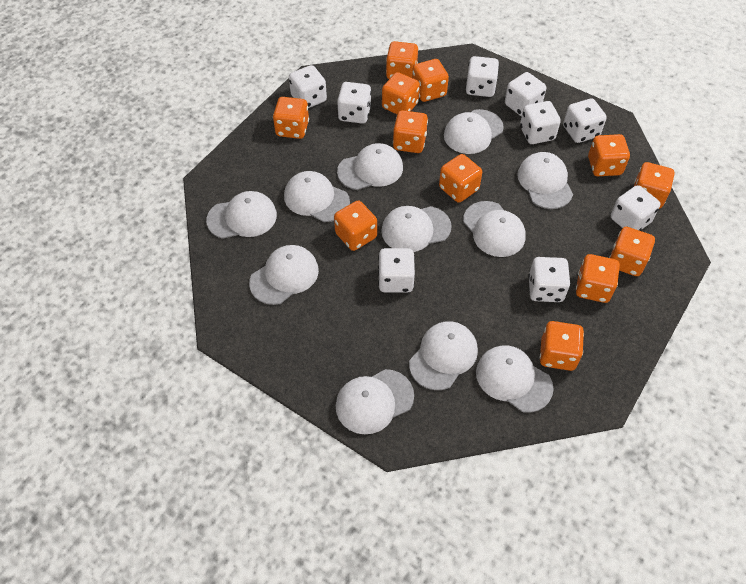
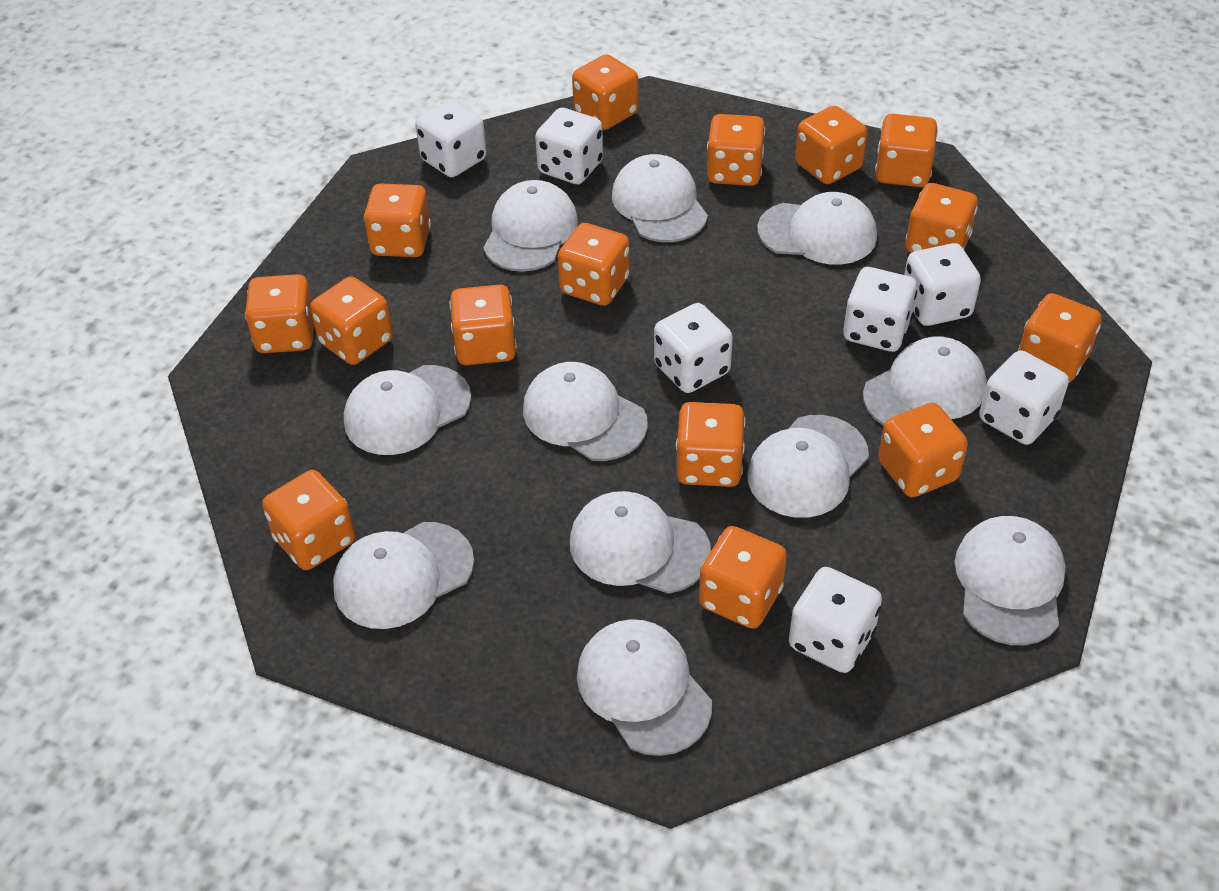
orange dice: 12 -> 15
white dice: 9 -> 7

